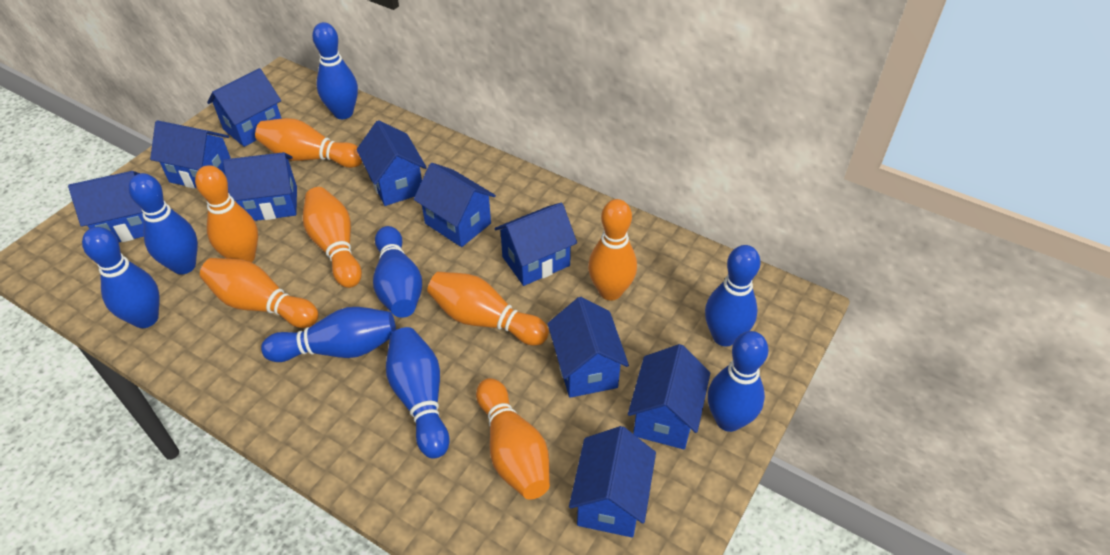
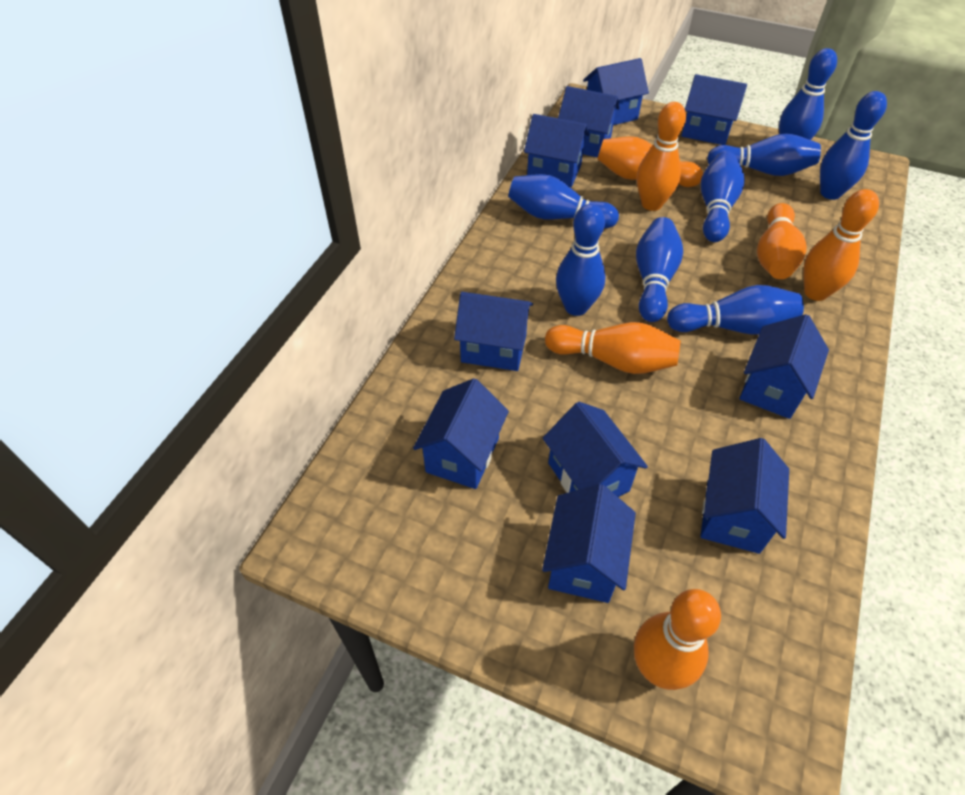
orange bowling pin: 7 -> 6

